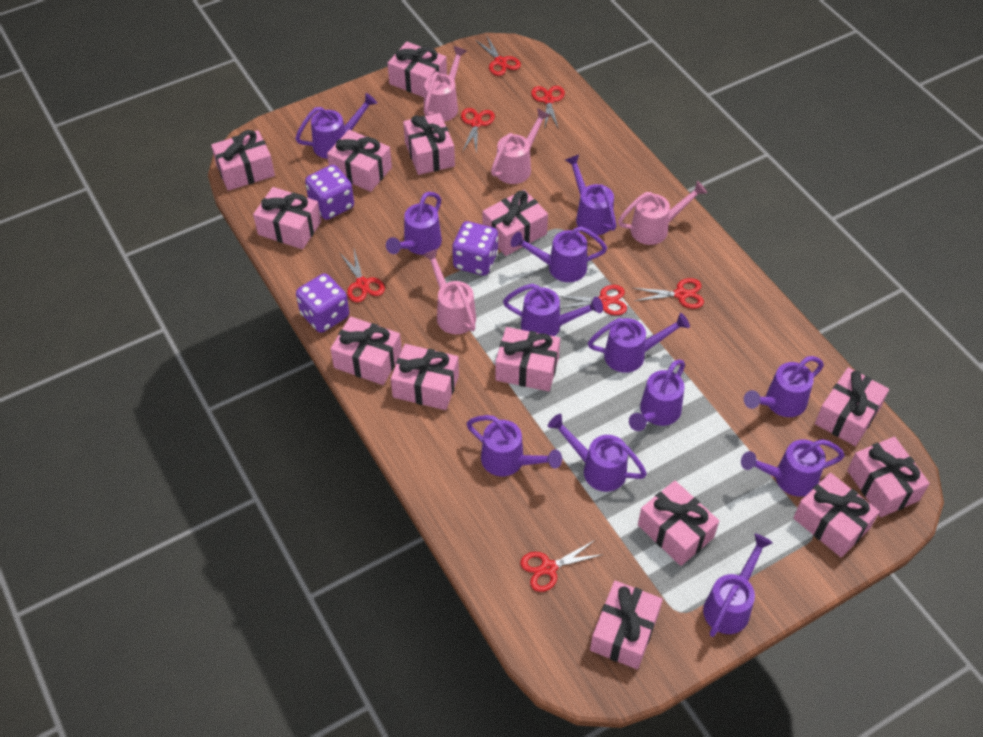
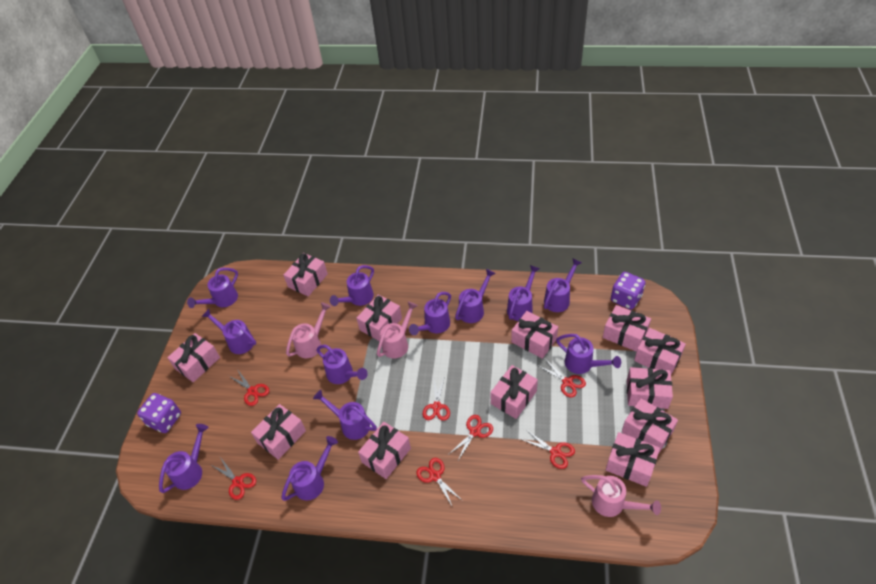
pink gift: 14 -> 12
pink watering can: 4 -> 3
purple dice: 3 -> 2

